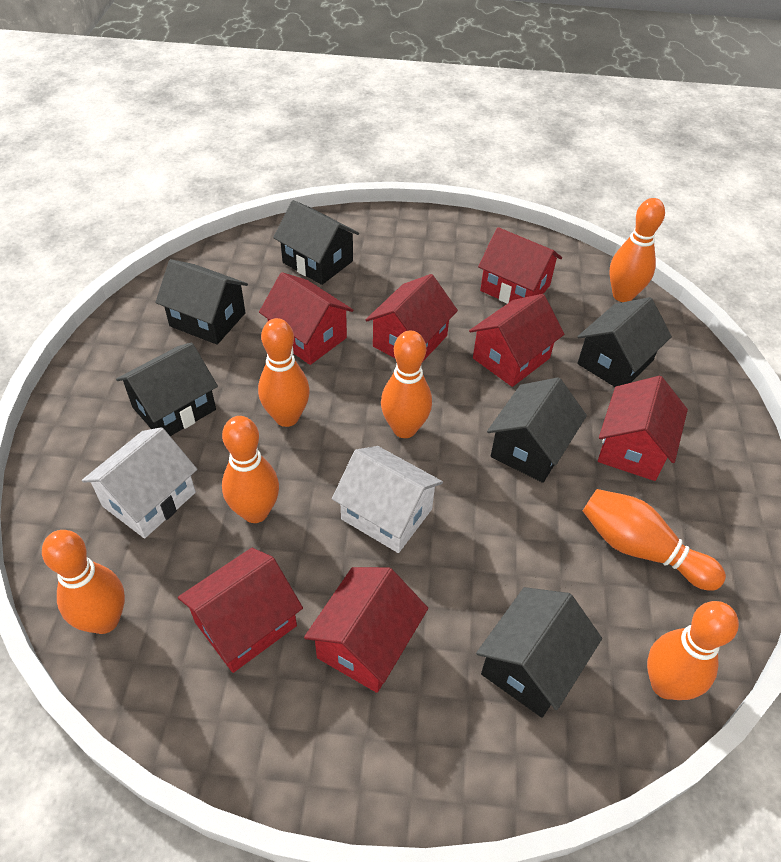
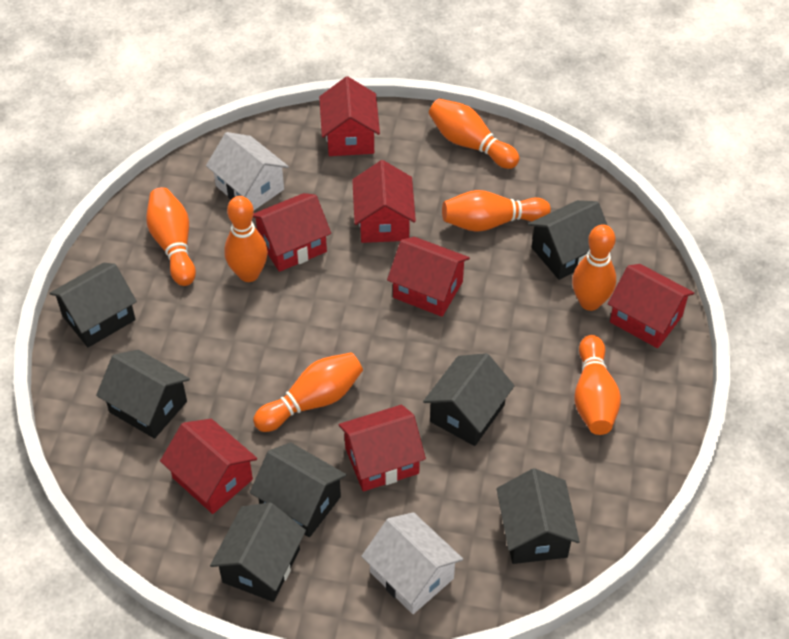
black house: 6 -> 7

